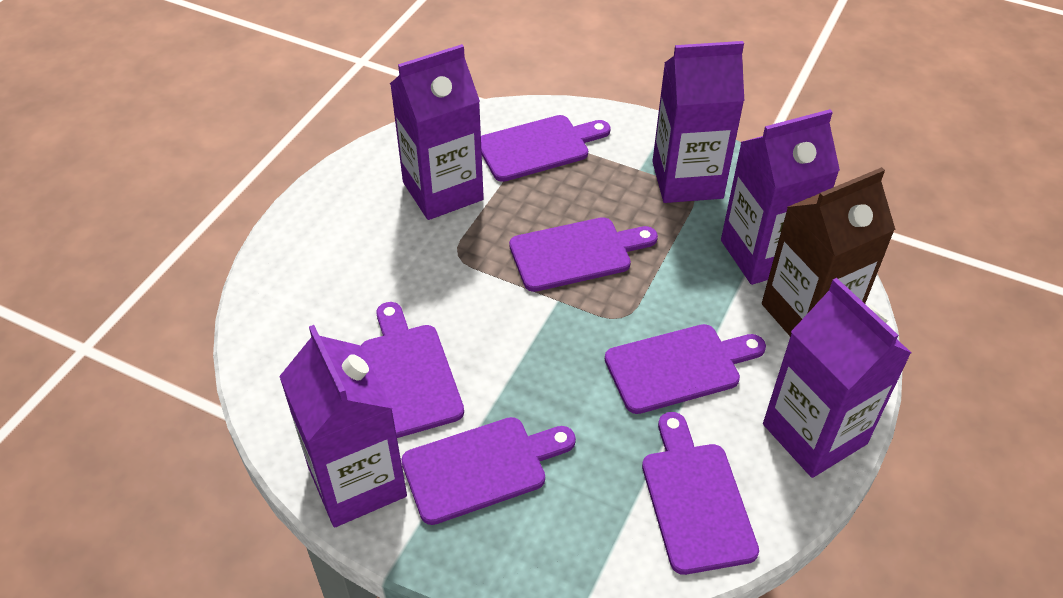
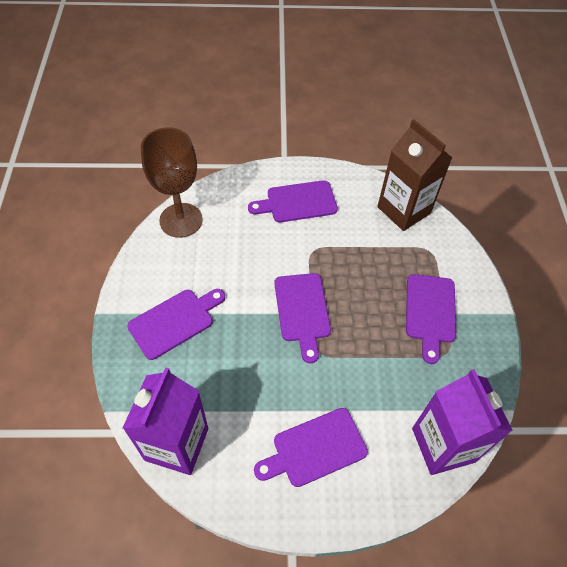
brown goblet: 0 -> 1
purple carton: 5 -> 2
purple cutting board: 6 -> 5

